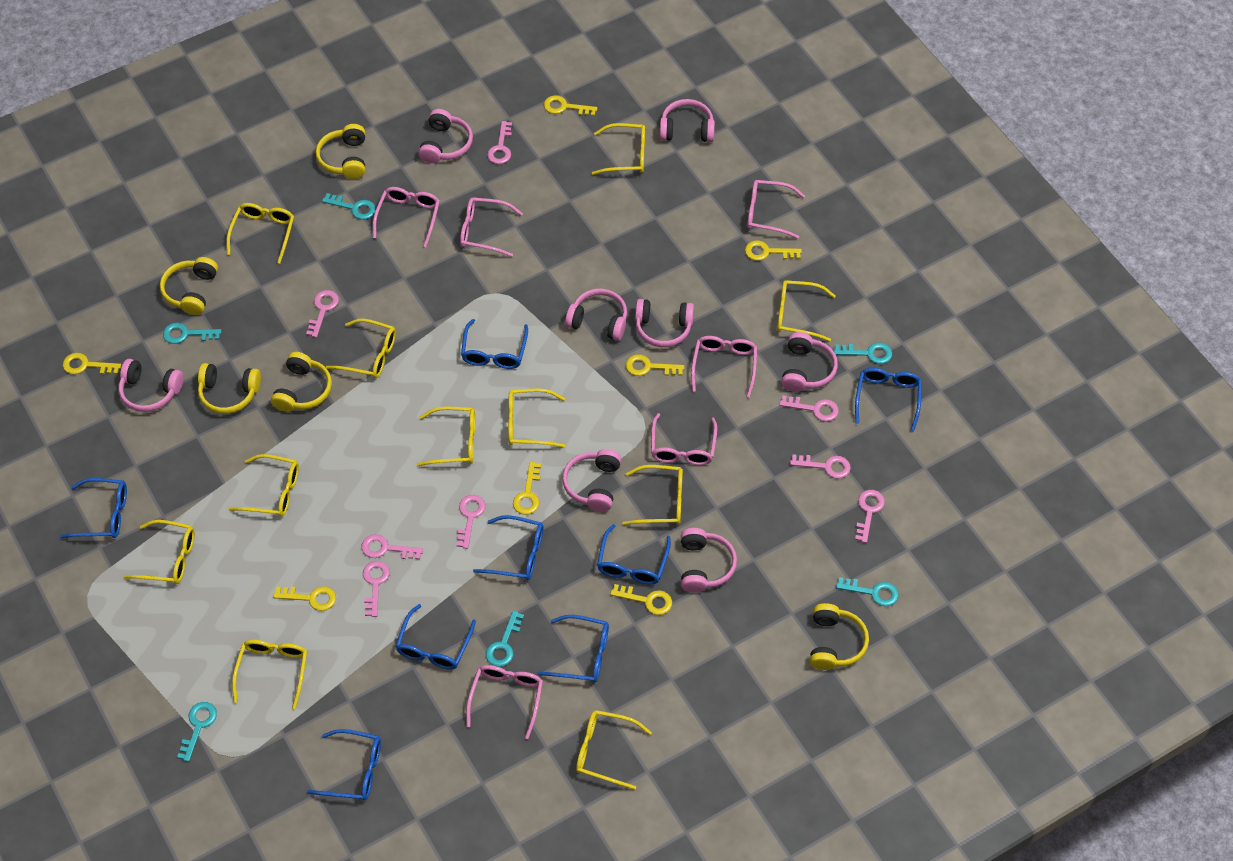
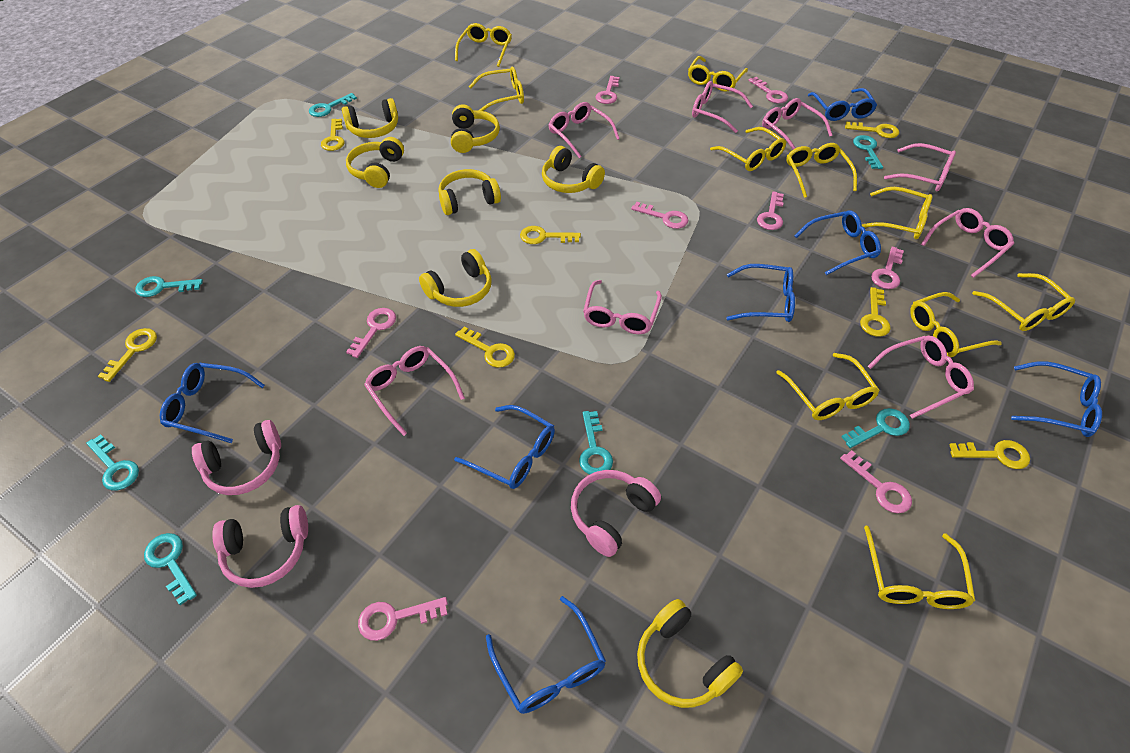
blue glasses: 8 -> 7
pink glasses: 6 -> 8
pink headphones: 8 -> 3
turquoise key: 6 -> 7
yellow glasses: 11 -> 10
yellow headphones: 5 -> 7

